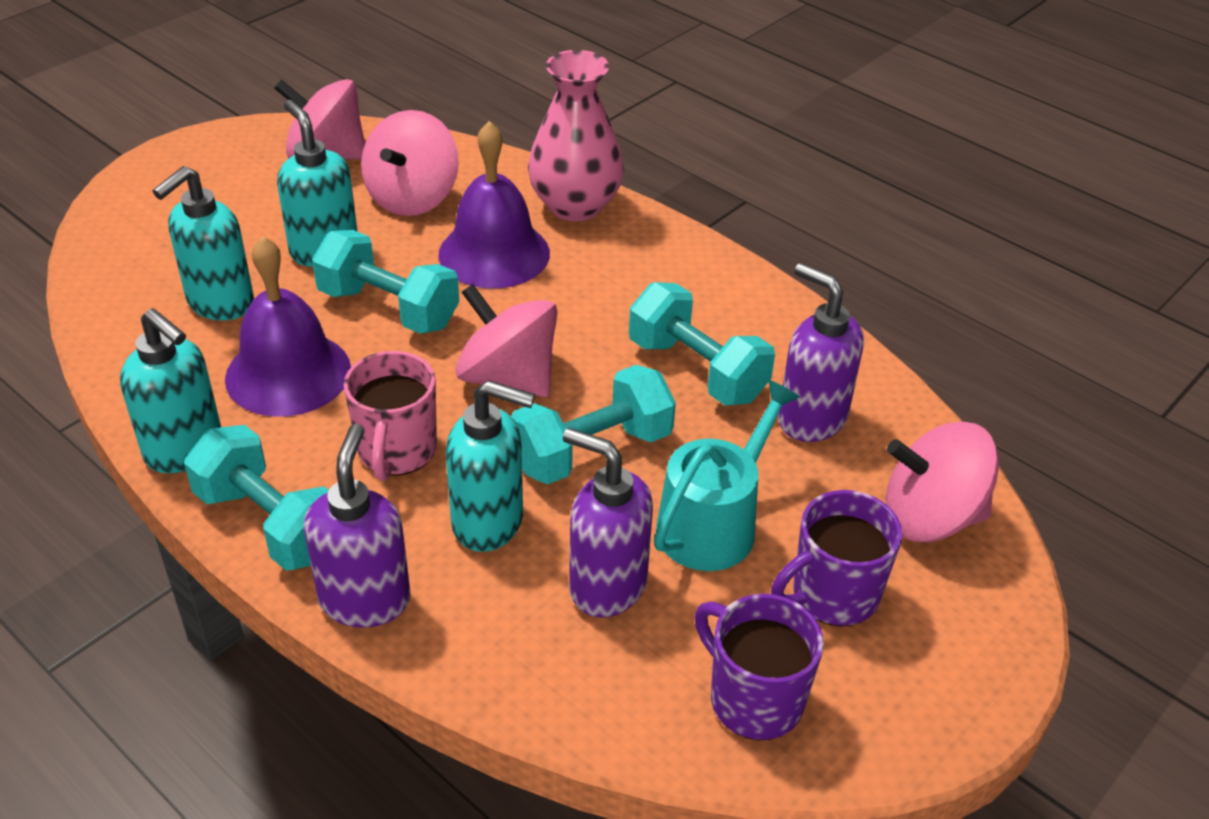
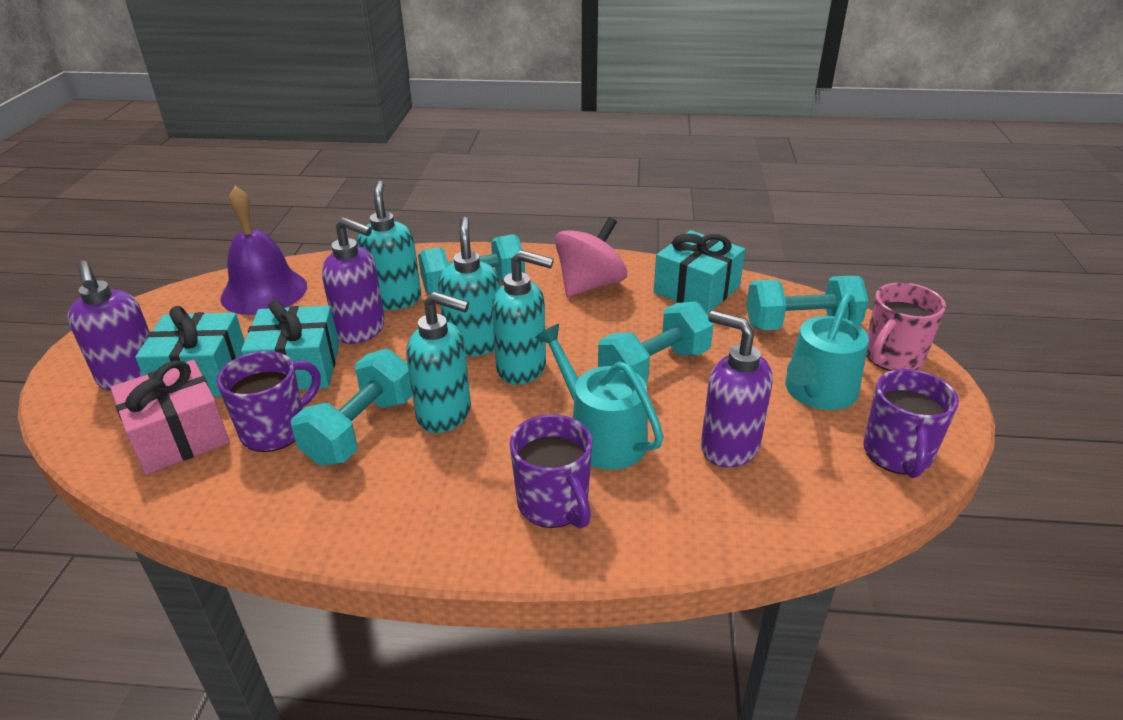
pink gift: 0 -> 1
pink spinning top: 4 -> 1
pink vase: 1 -> 0
purple bell: 2 -> 1
purple mug: 2 -> 3
turquoise gift: 0 -> 3
turquoise watering can: 1 -> 2

